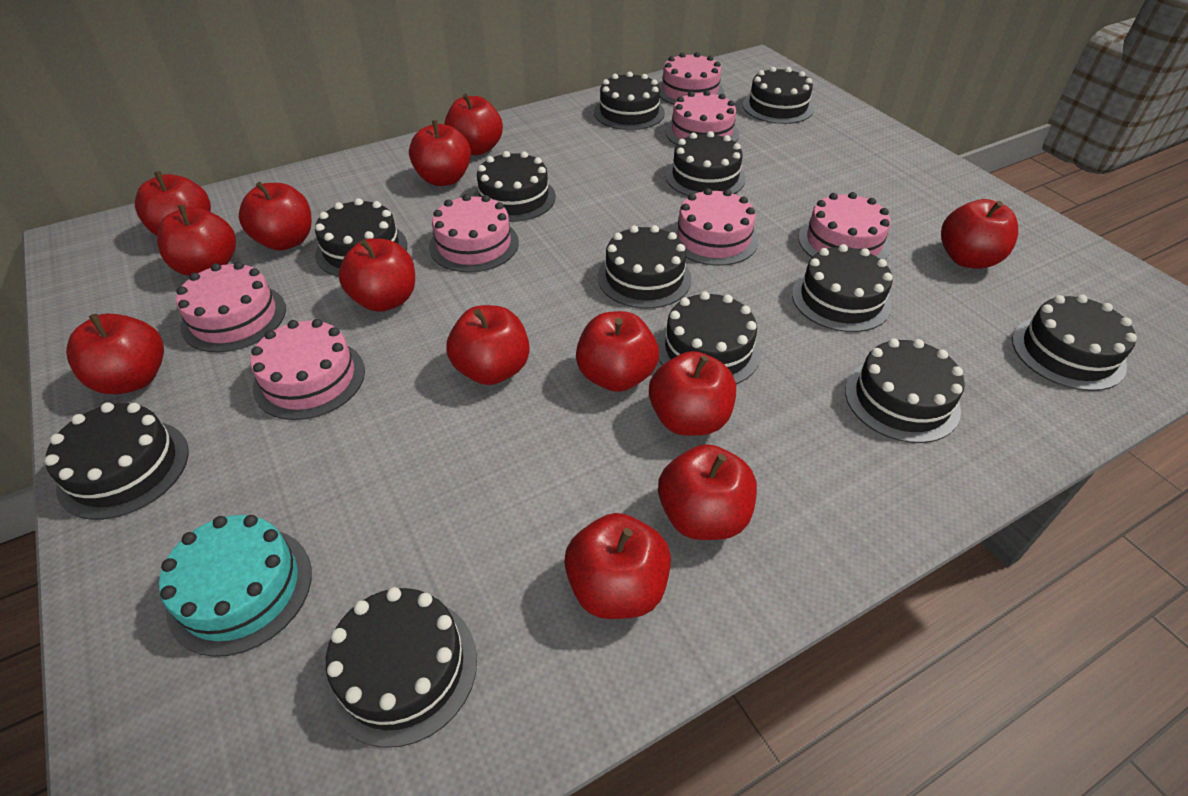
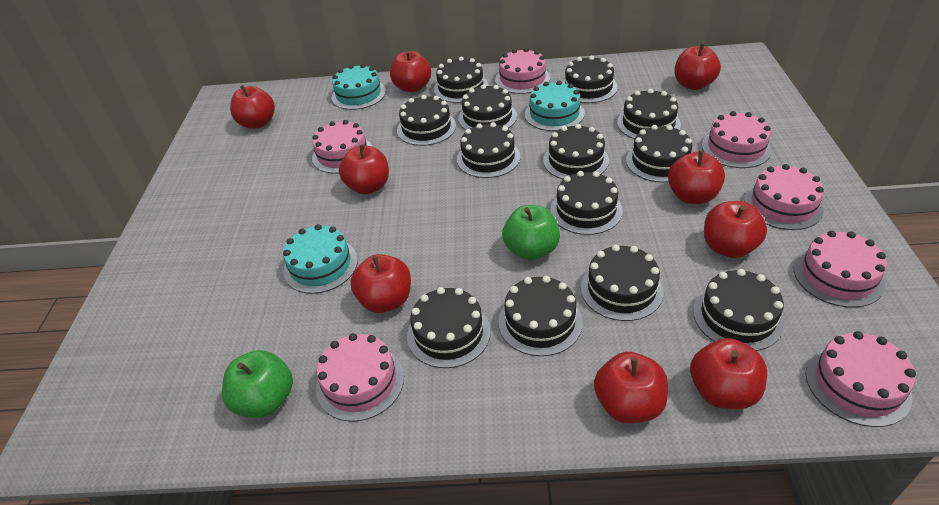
black cake: 12 -> 13
green apple: 0 -> 2
red apple: 13 -> 9
turquoise cake: 1 -> 3

